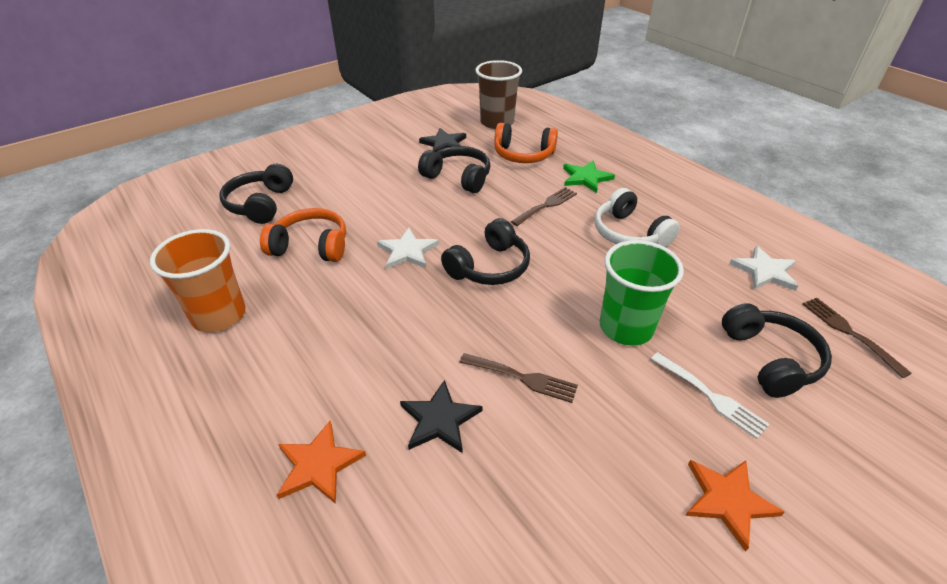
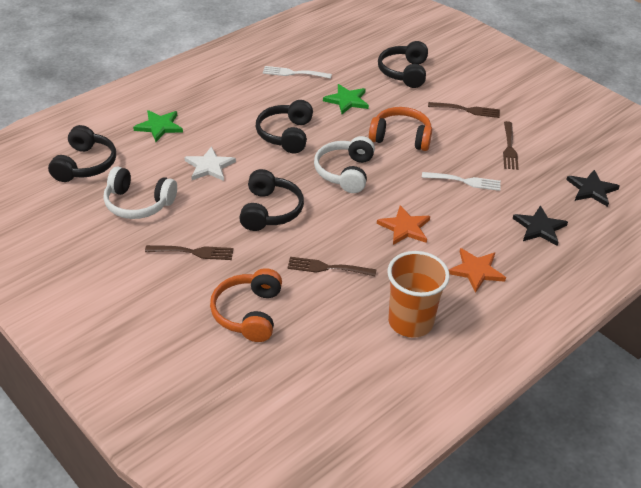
brown cup: 1 -> 0
brown fork: 3 -> 4
green cup: 1 -> 0
green star: 1 -> 2
white fork: 1 -> 2
white headphones: 1 -> 2
white star: 2 -> 1

